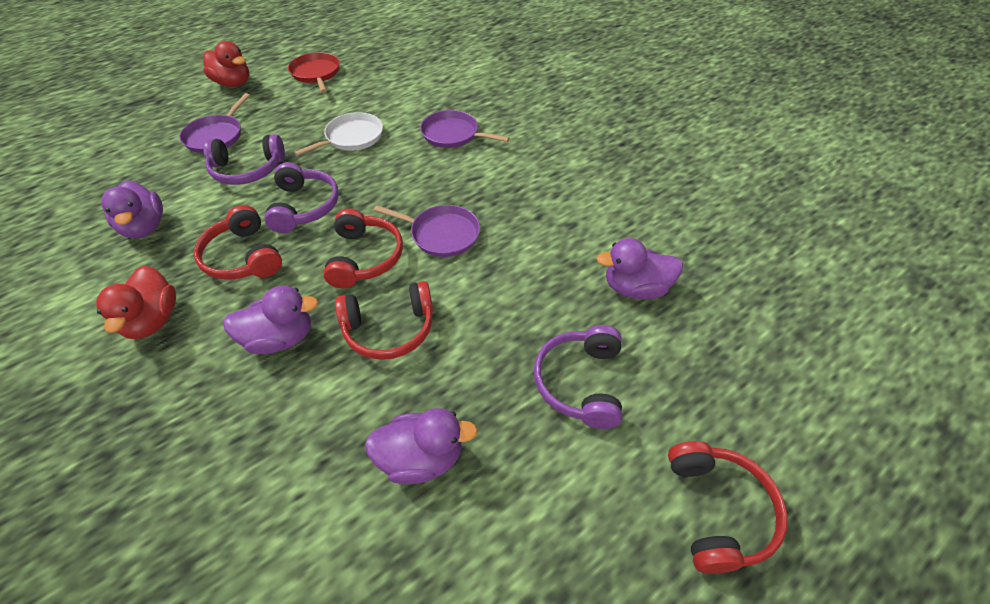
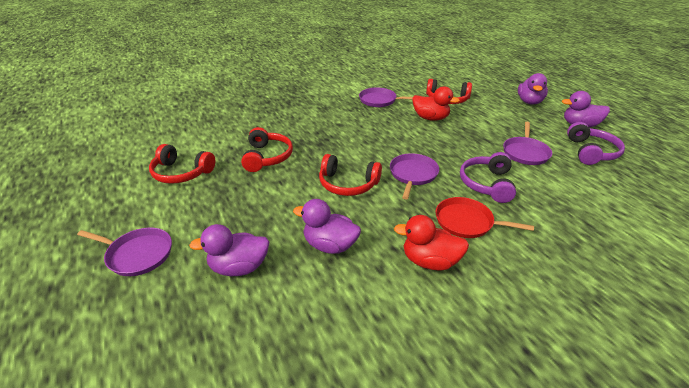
purple headphones: 3 -> 2
purple pan: 3 -> 4
white pan: 1 -> 0

